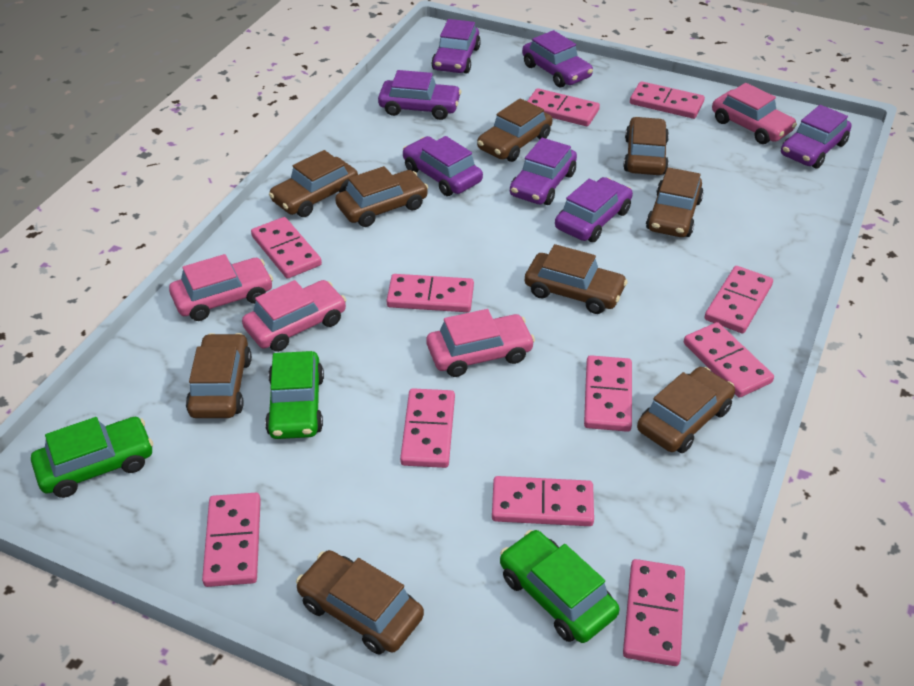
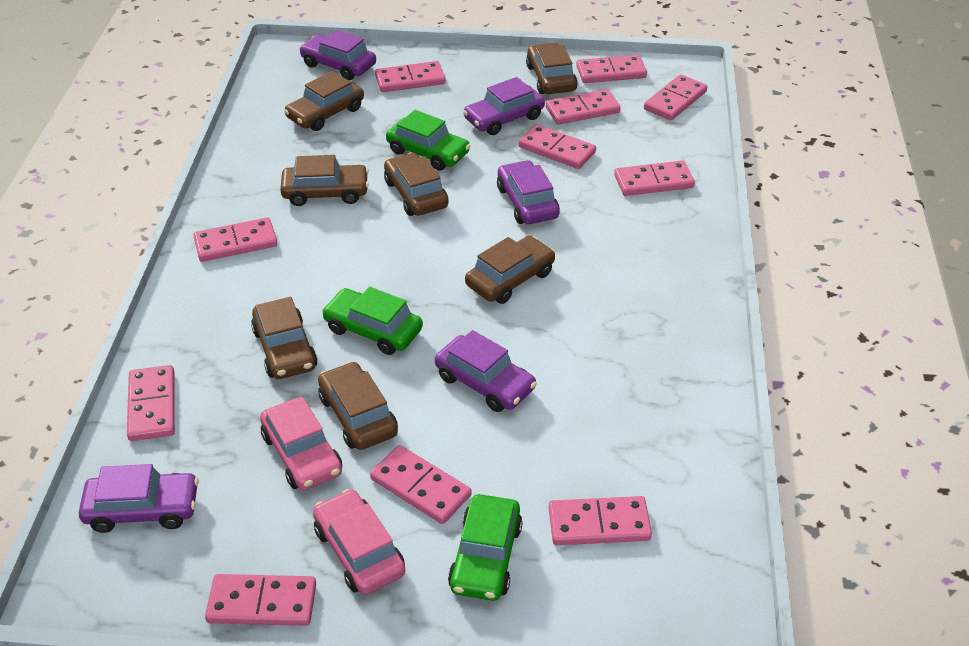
brown car: 9 -> 7
pink car: 4 -> 2
purple car: 7 -> 5

